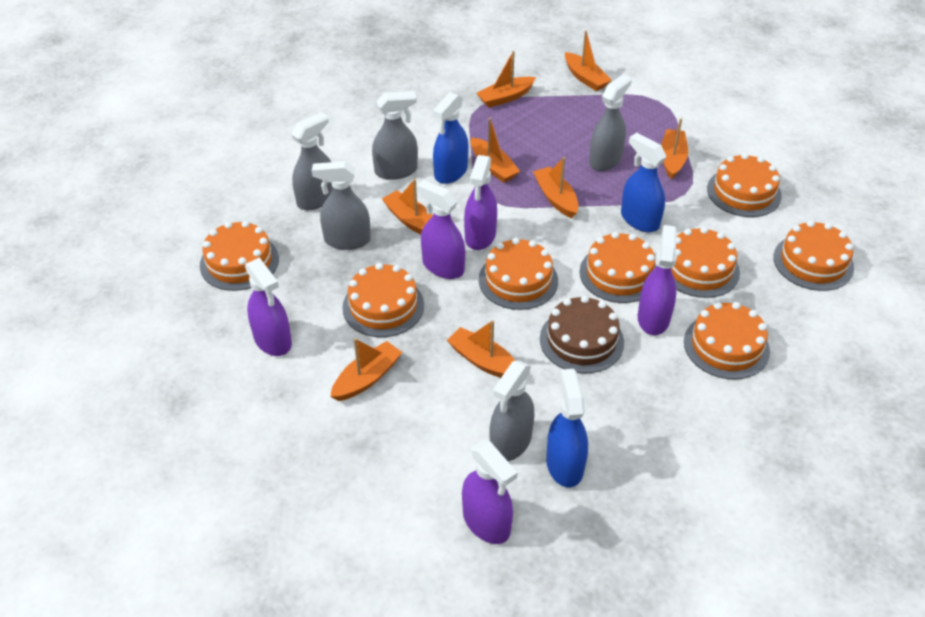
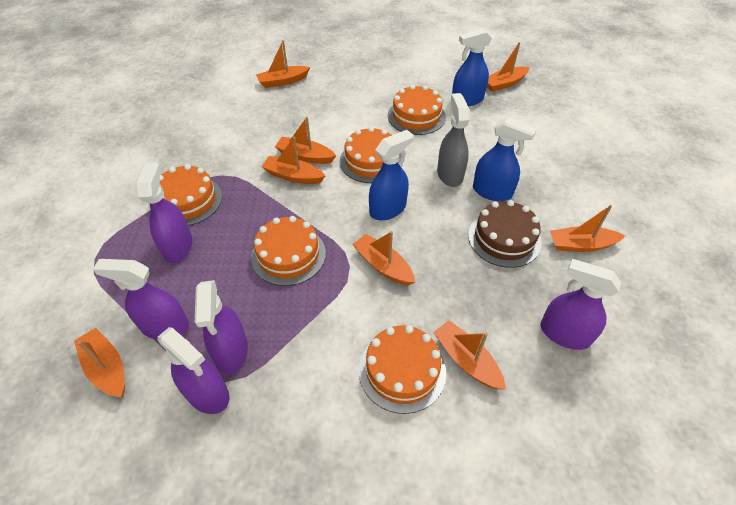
grey spray bottle: 5 -> 1
orange cake: 8 -> 5

